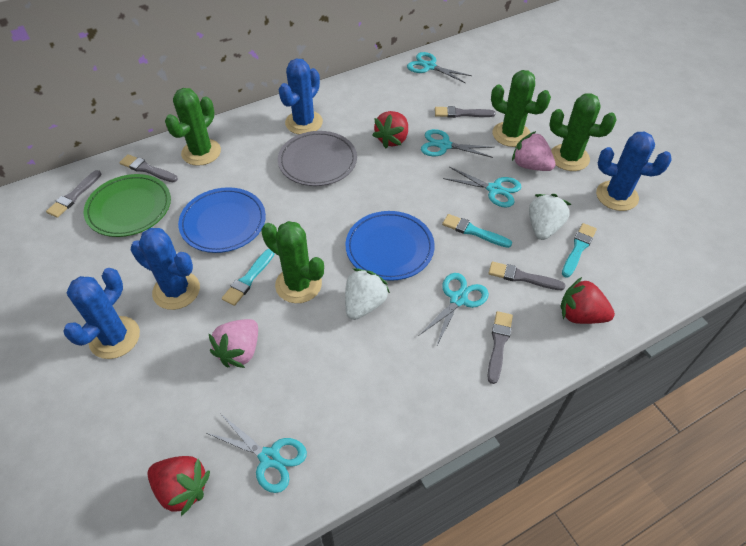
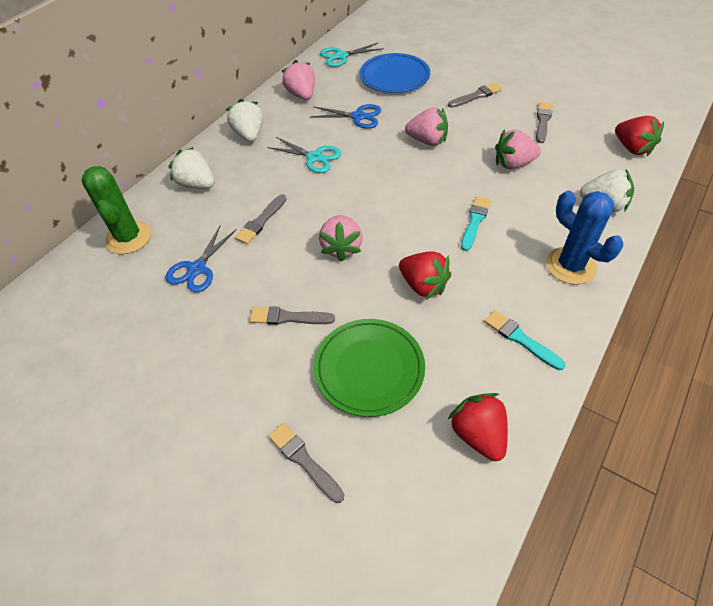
blue cactus: 4 -> 1
blue plate: 2 -> 1
blue scissors: 0 -> 2
green cactus: 4 -> 1
grey plate: 1 -> 0
pink strawberry: 2 -> 4
turquoise brush: 3 -> 2
turquoise scissors: 5 -> 2
white strawberry: 2 -> 3

